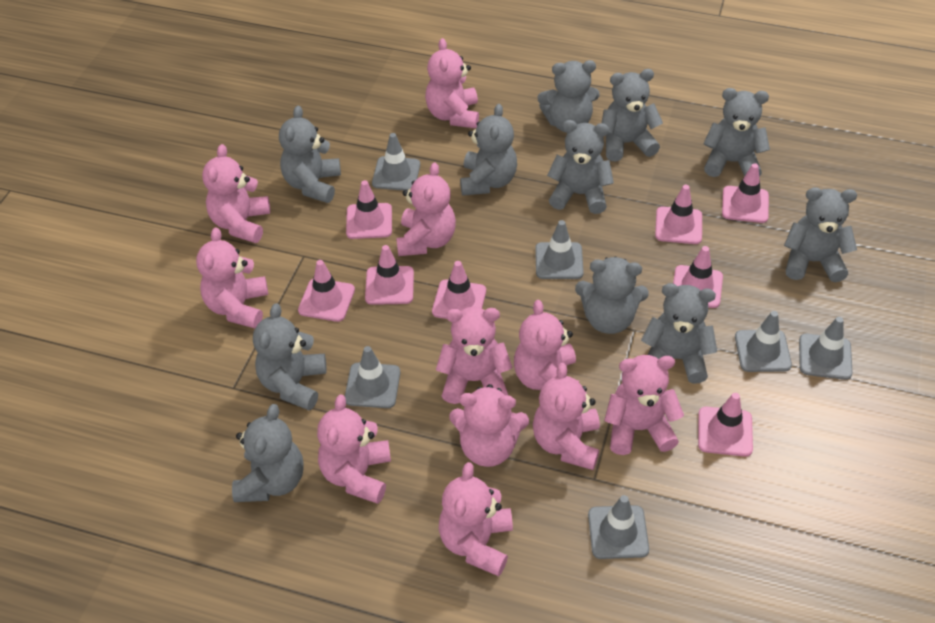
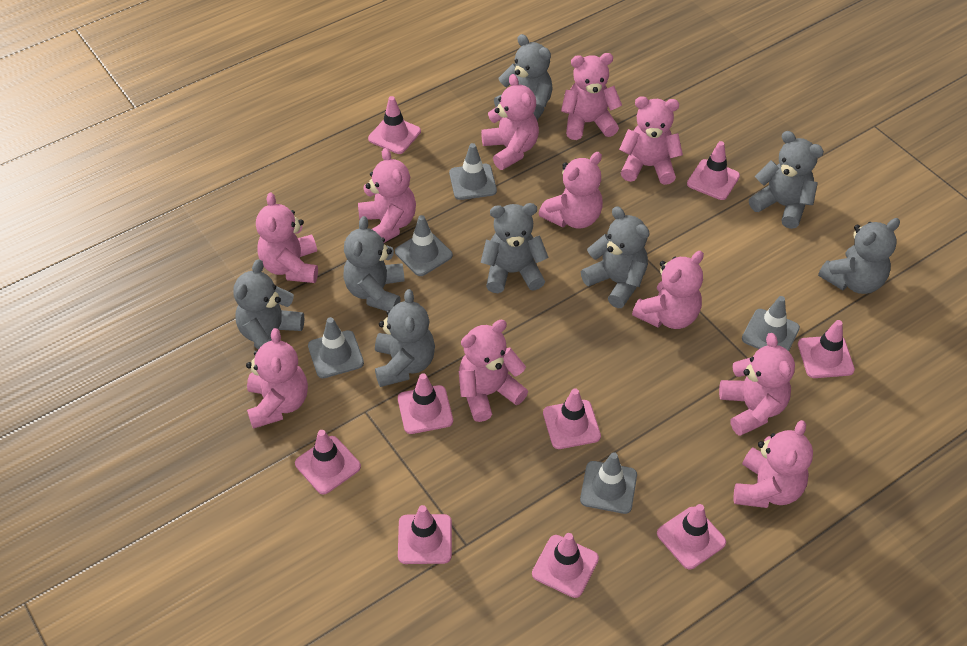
grey teddy bear: 11 -> 8
grey traffic cone: 6 -> 5
pink traffic cone: 8 -> 9

